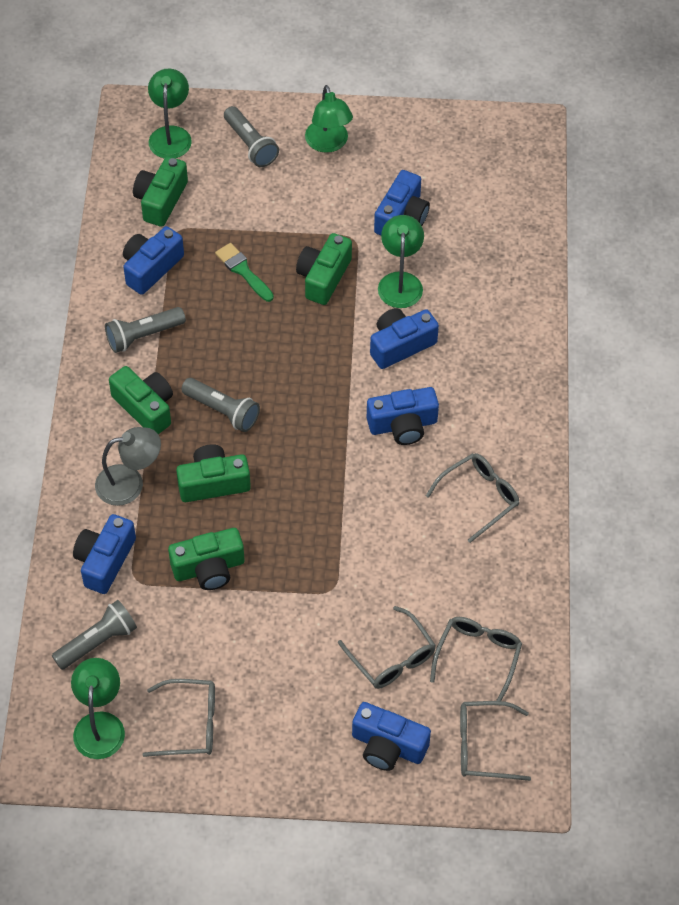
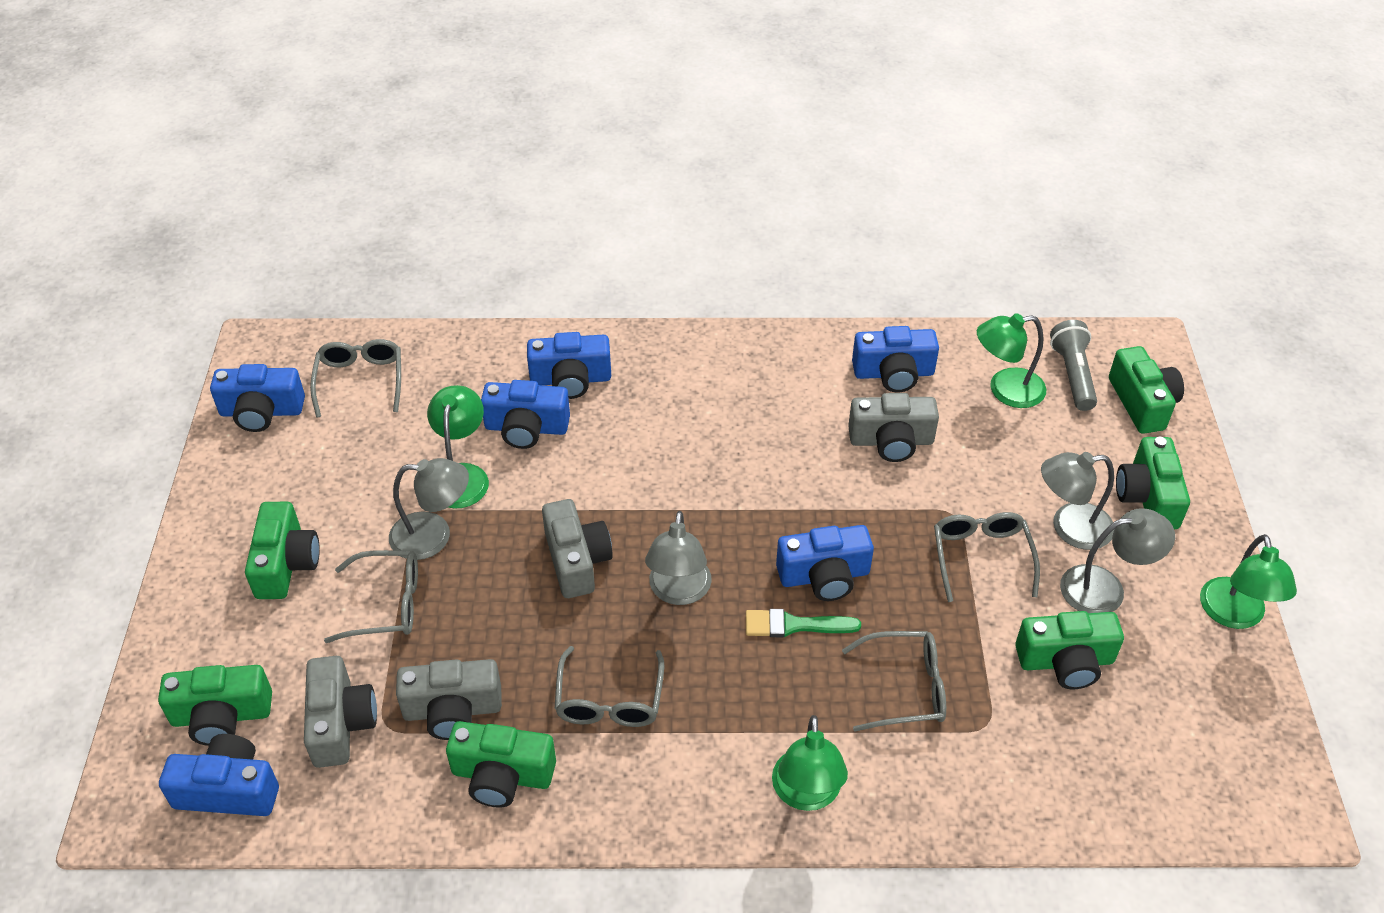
green camera: 5 -> 6
grey camera: 0 -> 4
grey flashlight: 4 -> 1
grey lamp: 1 -> 4

